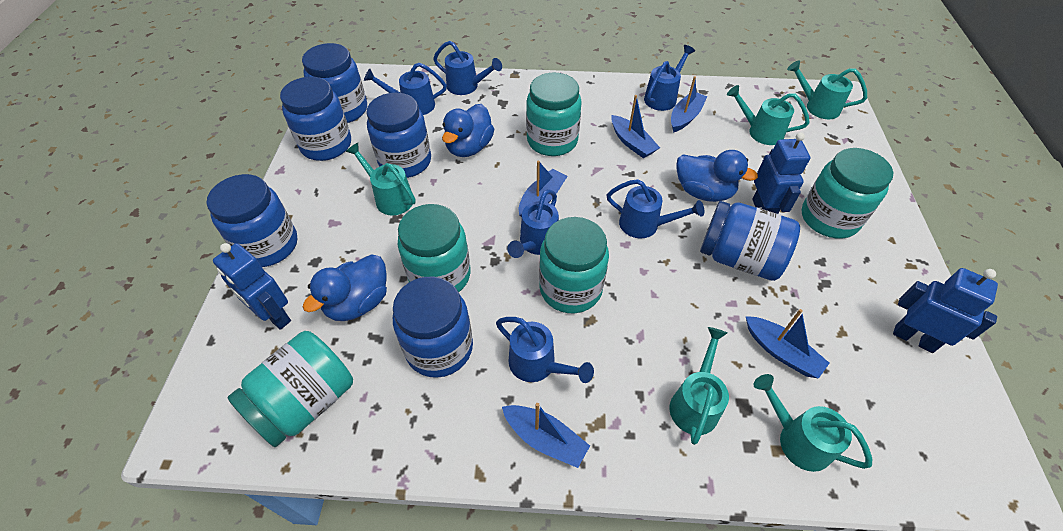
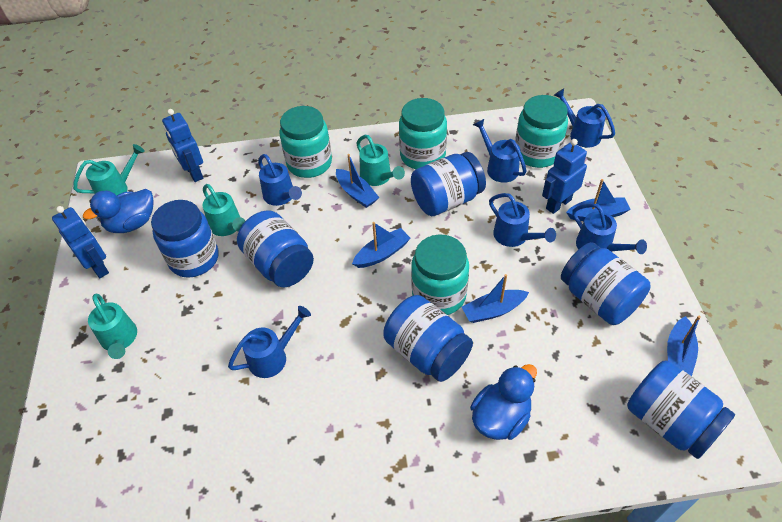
blue duck: 3 -> 2
turquoise jar: 5 -> 4
turquoise watering can: 5 -> 4

